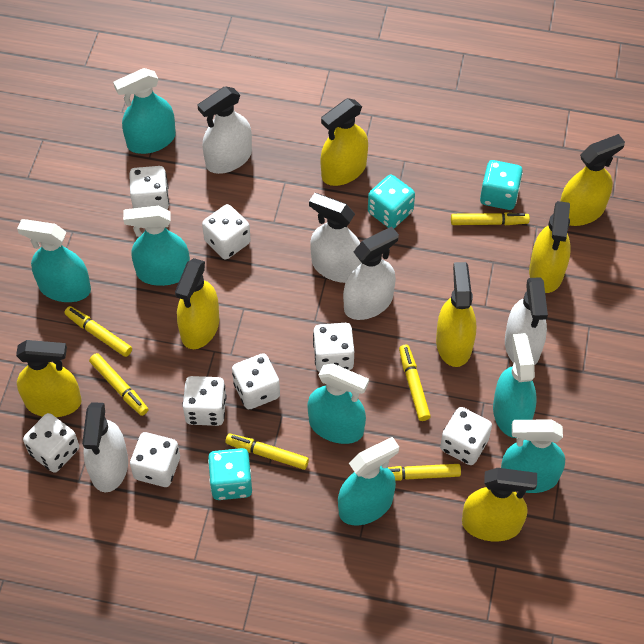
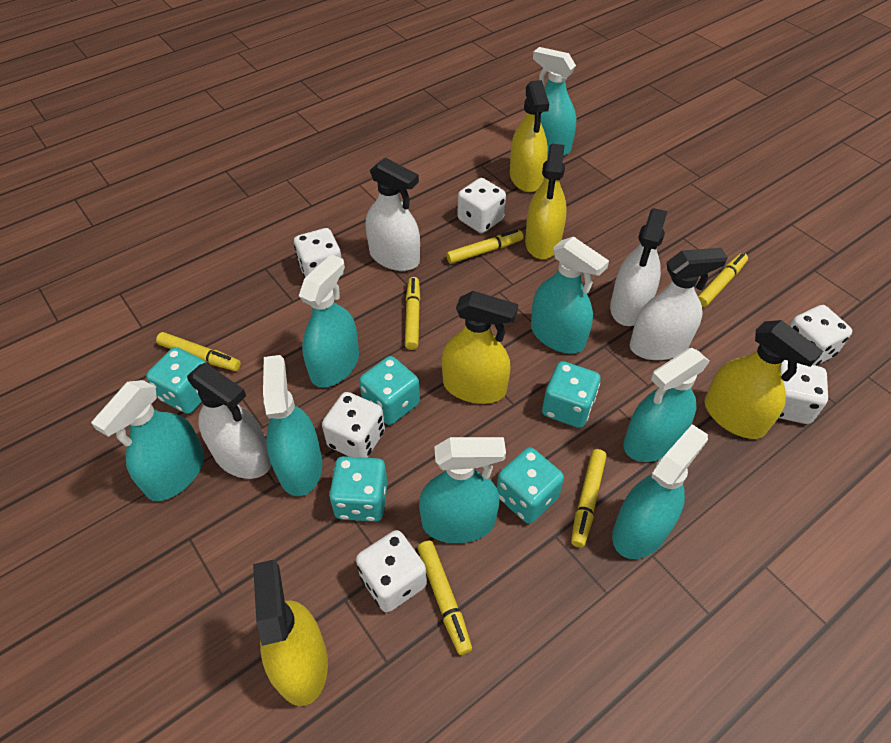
turquoise dice: 3 -> 5
turquoise spray bottle: 7 -> 8
white dice: 8 -> 6
white spray bottle: 5 -> 4
yellow spray bottle: 7 -> 5

